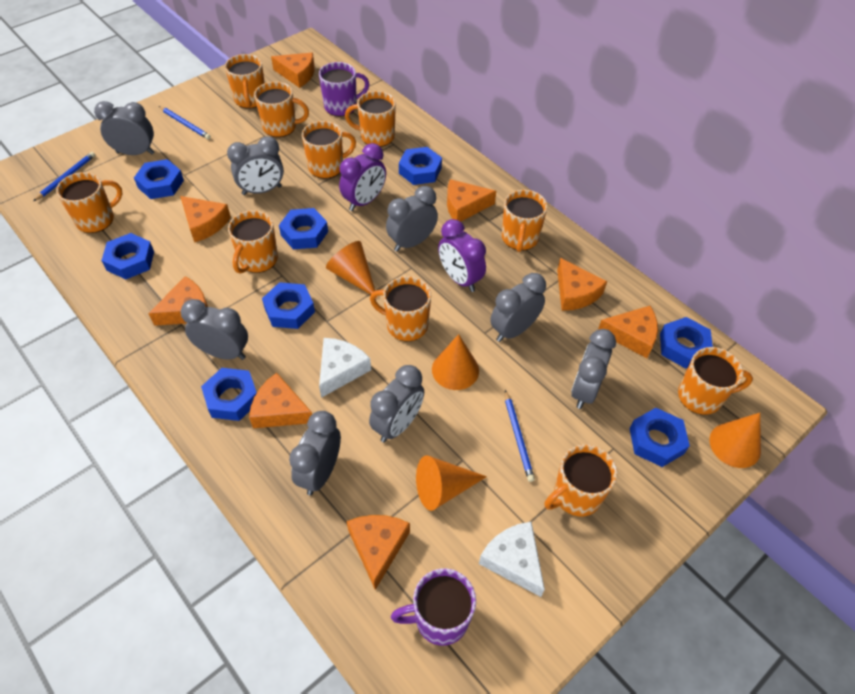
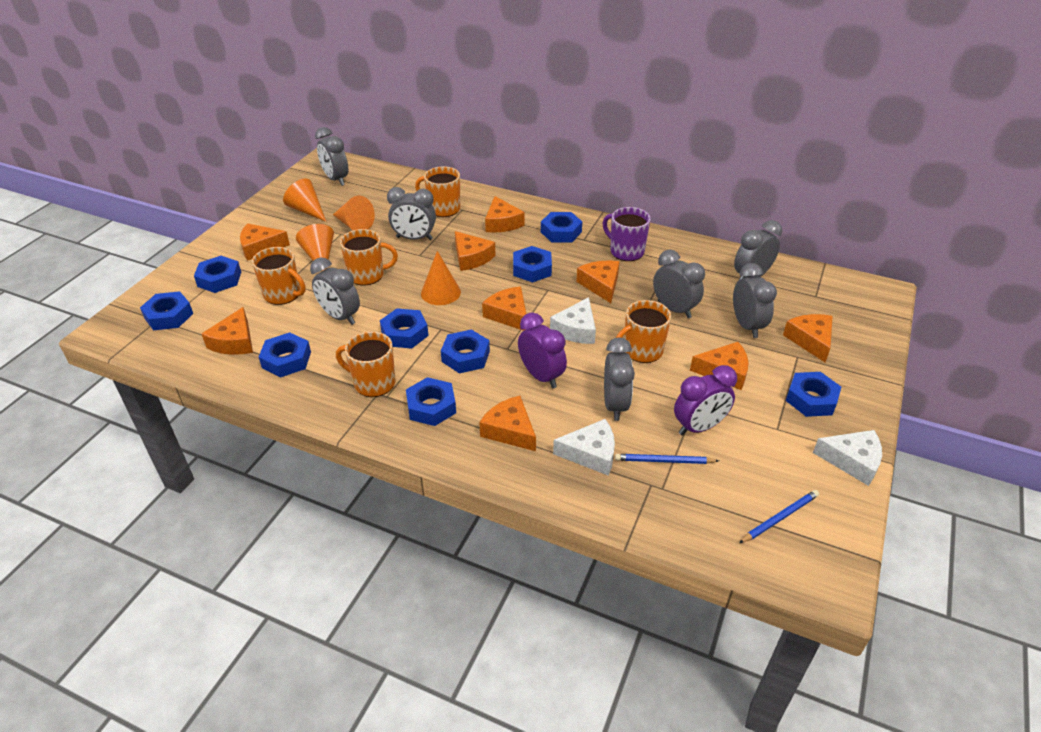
blue nut: 8 -> 9
blue pencil: 3 -> 2
grey clock: 8 -> 7
orange cheese: 8 -> 9
orange mug: 10 -> 5
purple mug: 2 -> 1
white cheese: 2 -> 3

